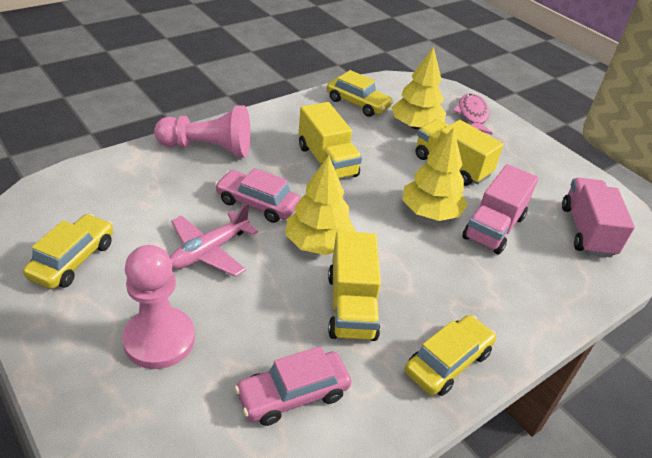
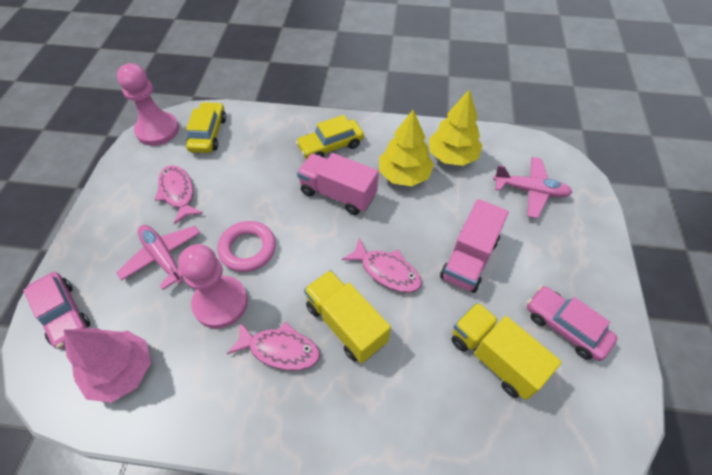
pink fish: 1 -> 3
pink plane: 1 -> 2
pink ring: 0 -> 1
pink tree: 0 -> 1
yellow car: 3 -> 2
yellow tree: 3 -> 2
yellow truck: 3 -> 2

